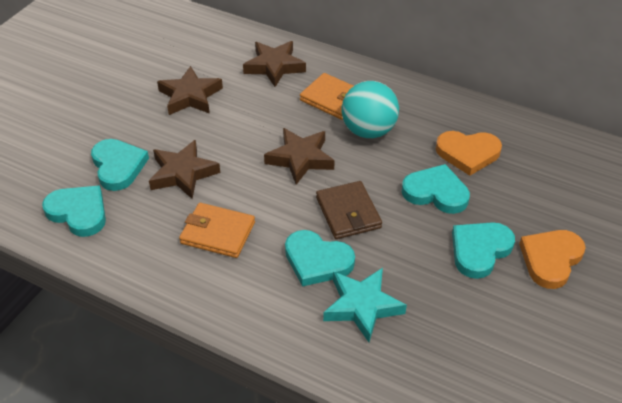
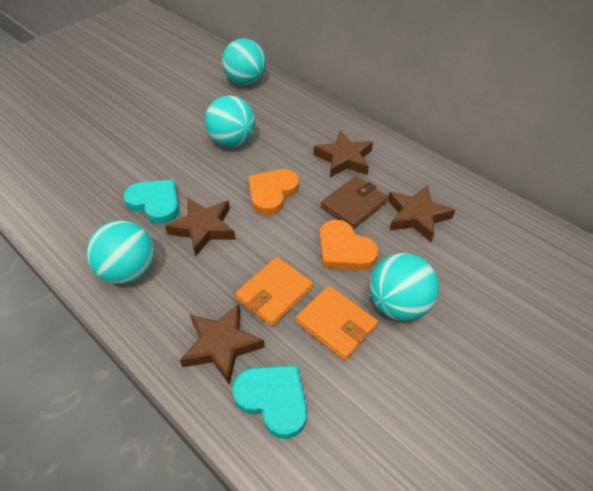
turquoise ball: 1 -> 4
turquoise heart: 5 -> 2
turquoise star: 1 -> 0

